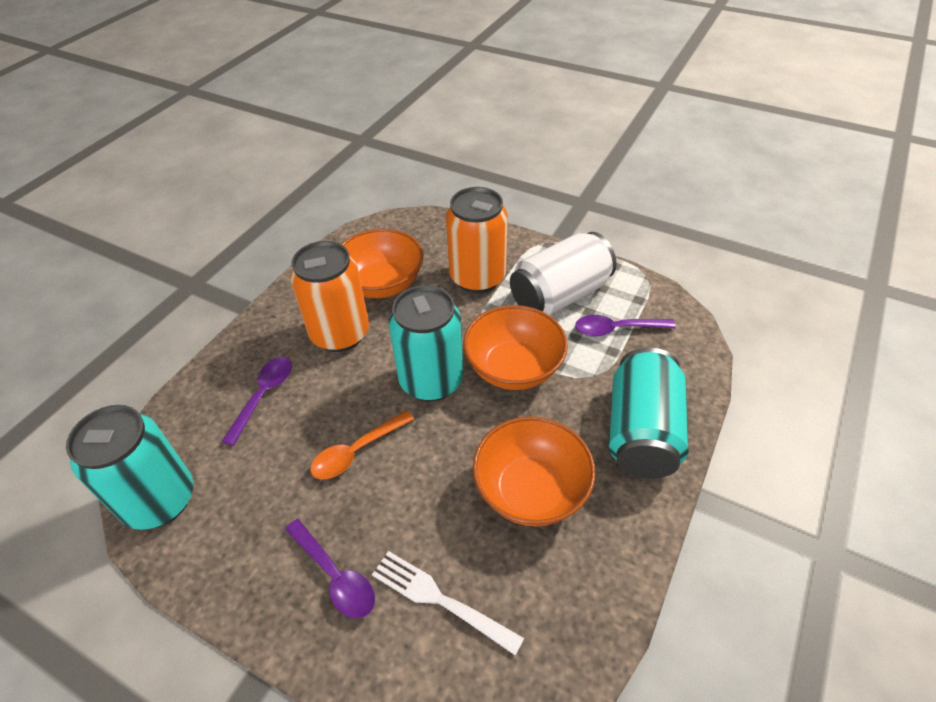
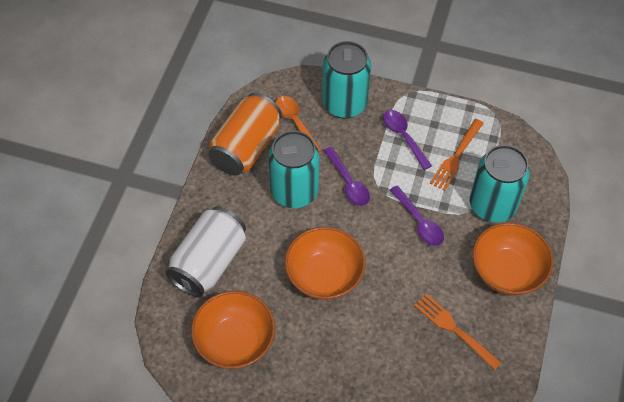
orange can: 2 -> 1
orange fork: 0 -> 2
white fork: 1 -> 0

